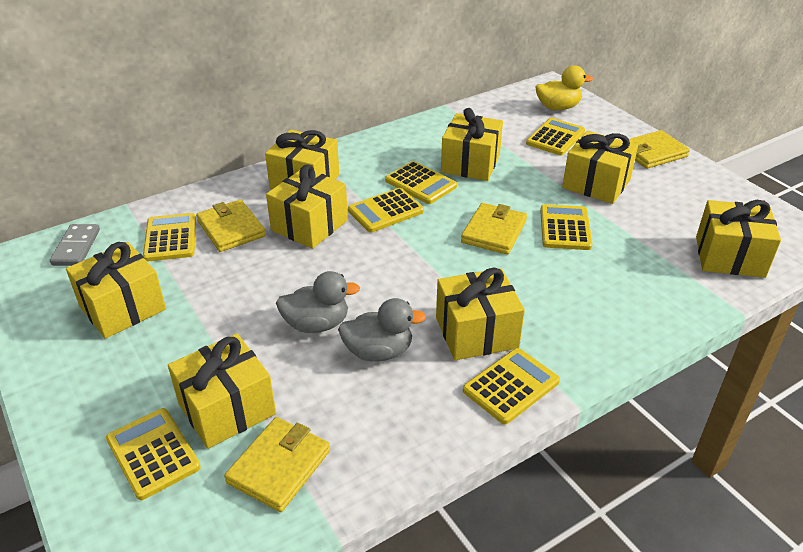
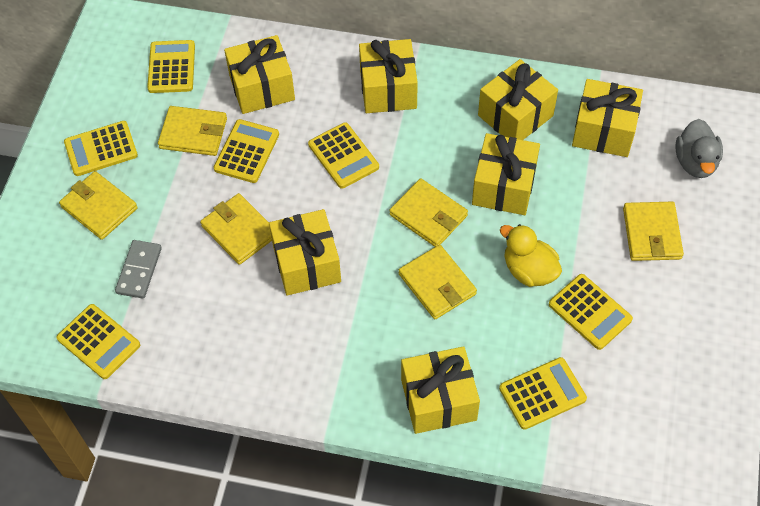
grey duck: 2 -> 1
yellow gift: 8 -> 7
yellow wallet: 4 -> 6

